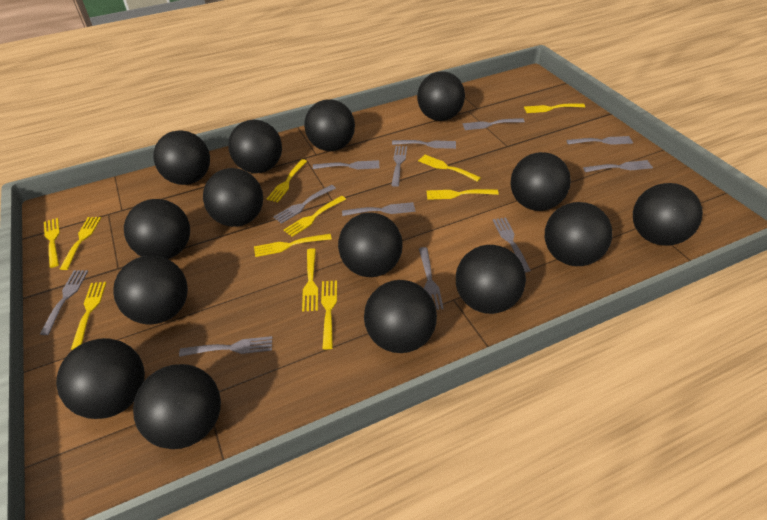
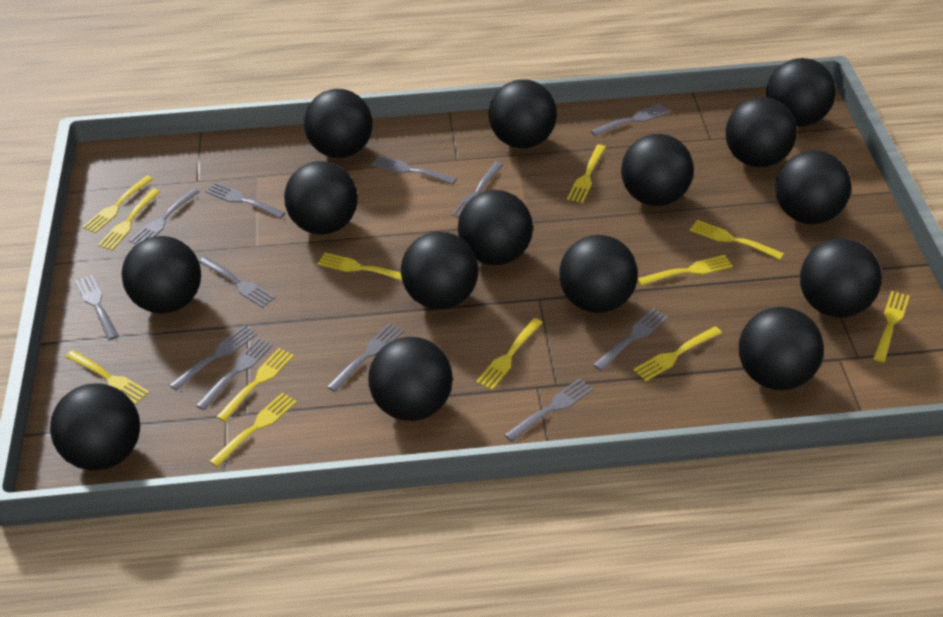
yellow fork: 11 -> 12

